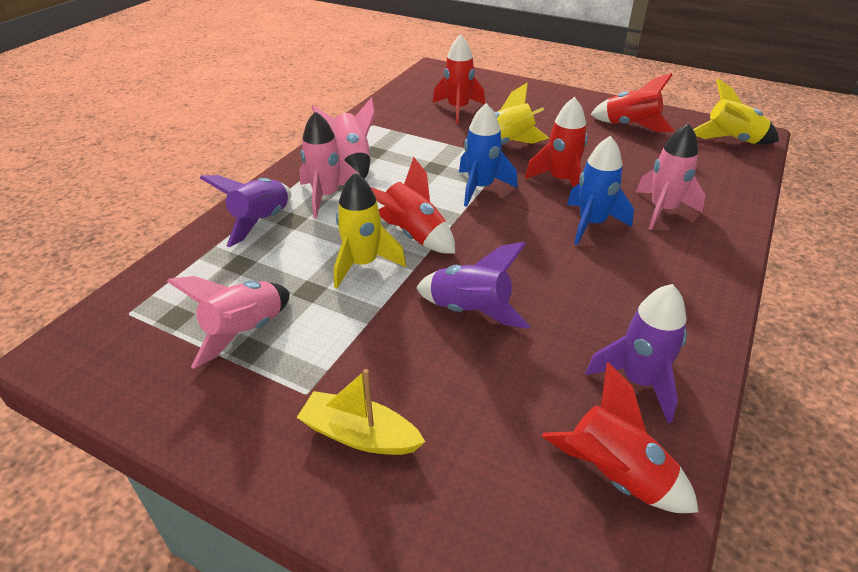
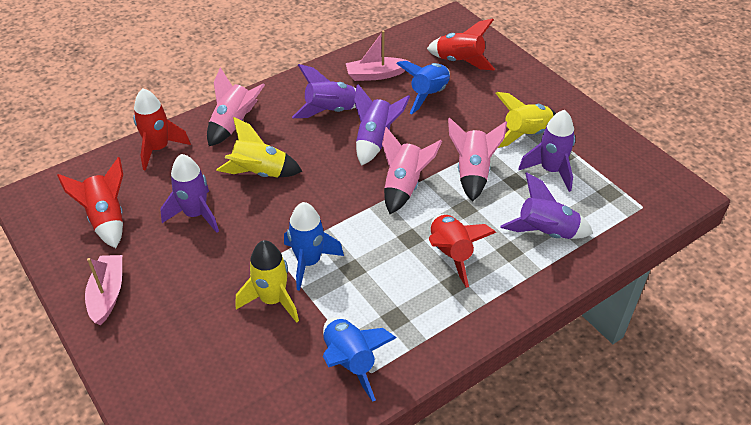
blue rocket: 2 -> 3
pink boat: 0 -> 2
pink rocket: 4 -> 3
purple rocket: 3 -> 5
red rocket: 5 -> 4
yellow boat: 1 -> 0

